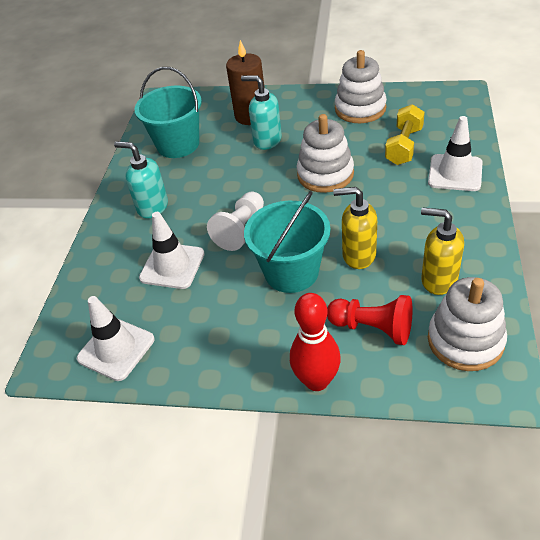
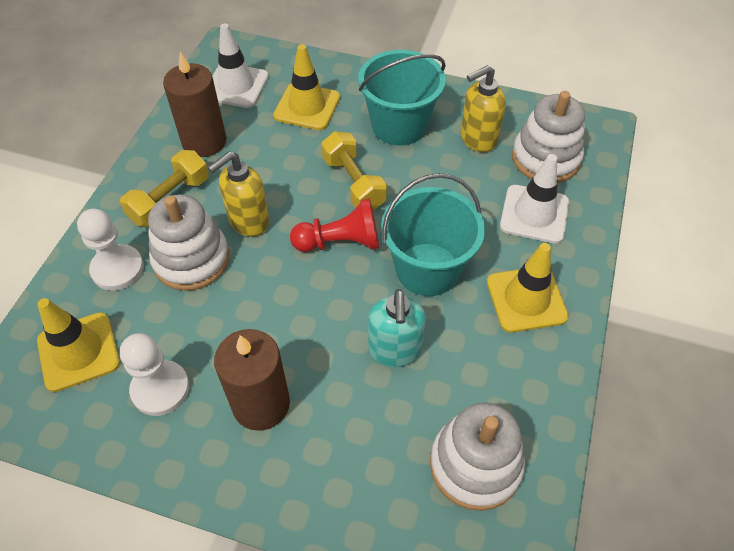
brown candle: 1 -> 2
red bowling pin: 1 -> 0
turquoise soap dispenser: 2 -> 1
white pawn: 1 -> 2
white traffic cone: 3 -> 2
yellow dumbbell: 1 -> 2
yellow traffic cone: 0 -> 3

